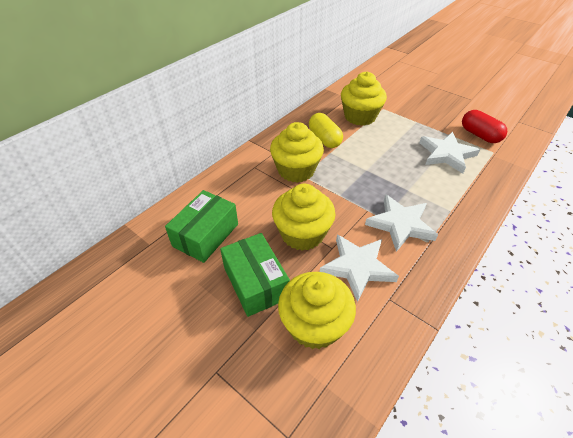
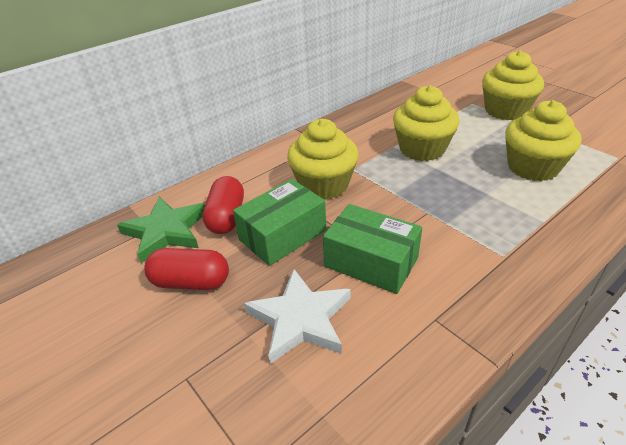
green star: 0 -> 1
red capsule: 1 -> 2
white star: 3 -> 1
yellow capsule: 1 -> 0

